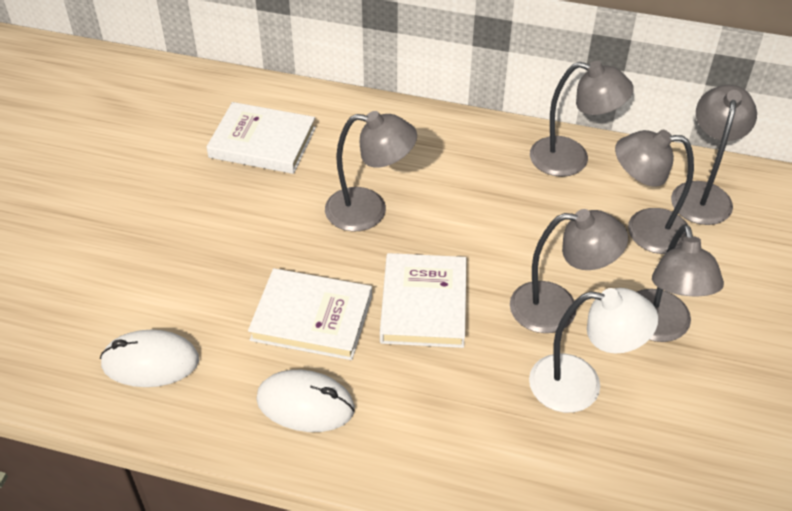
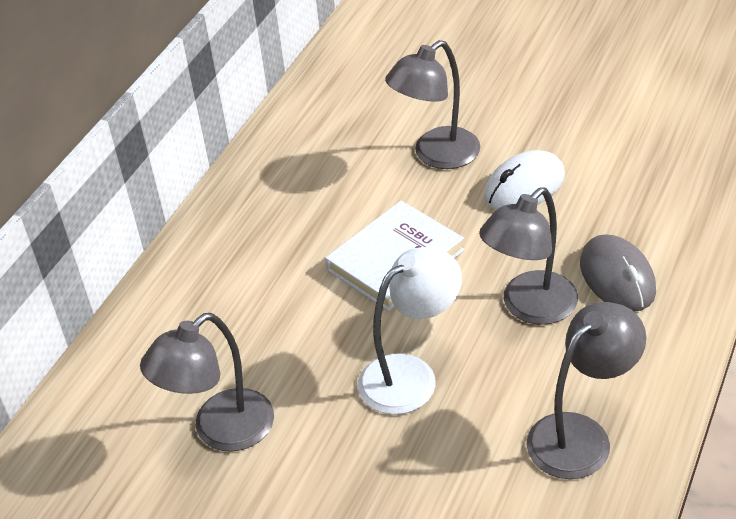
grey lamp: 6 -> 4
grey mouse: 0 -> 1
white book: 3 -> 1
white mouse: 2 -> 1

